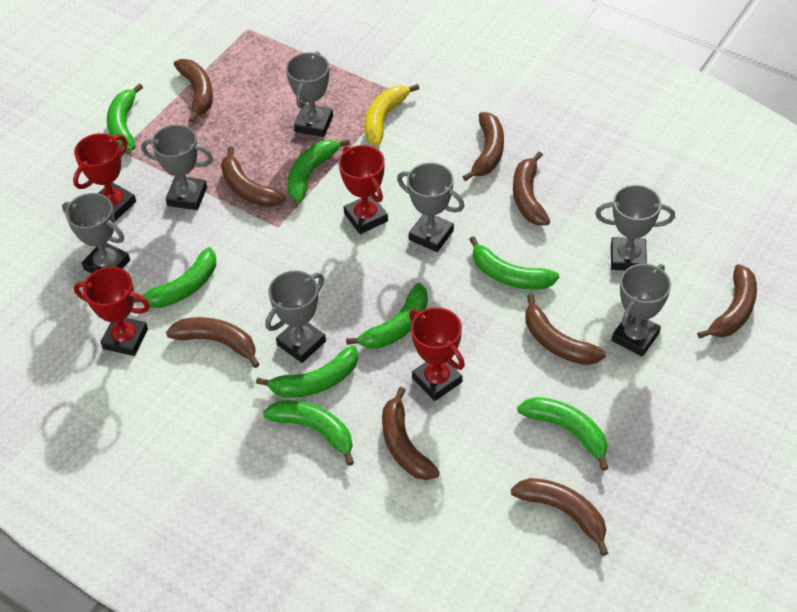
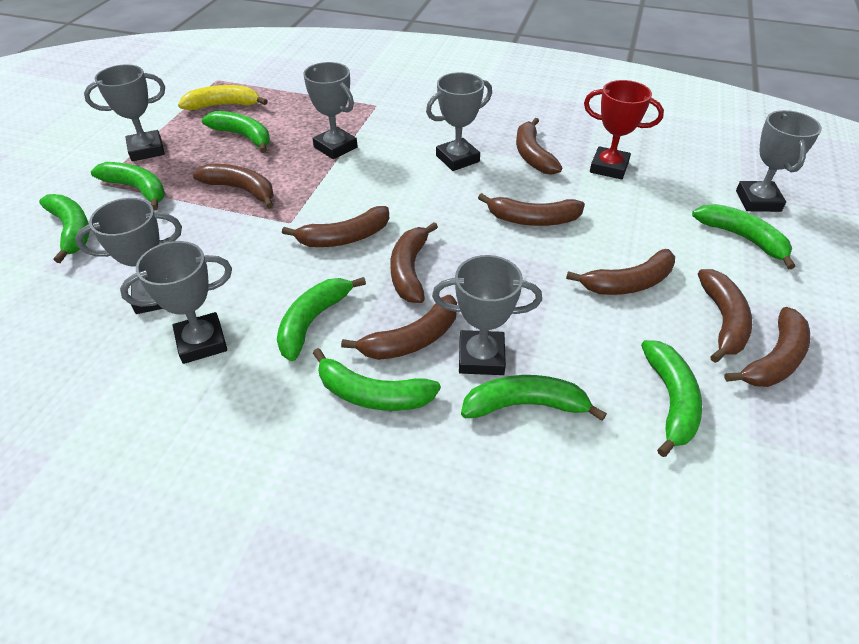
red trophy: 4 -> 1

